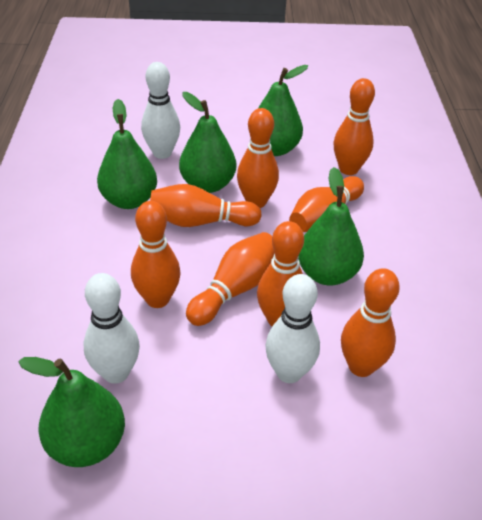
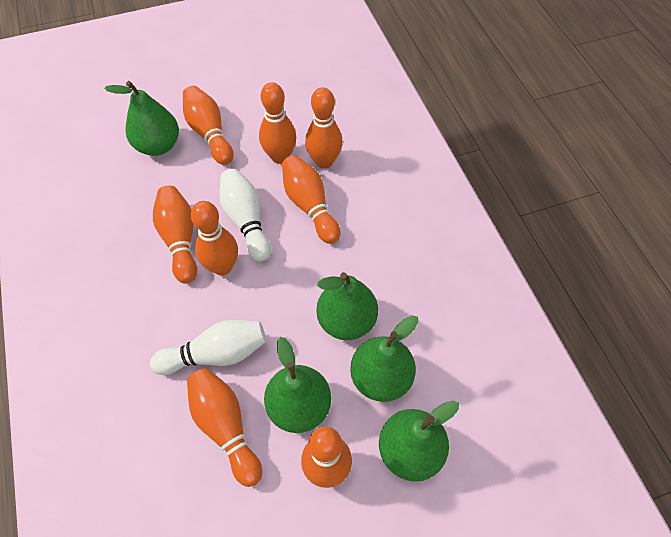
white bowling pin: 3 -> 2

